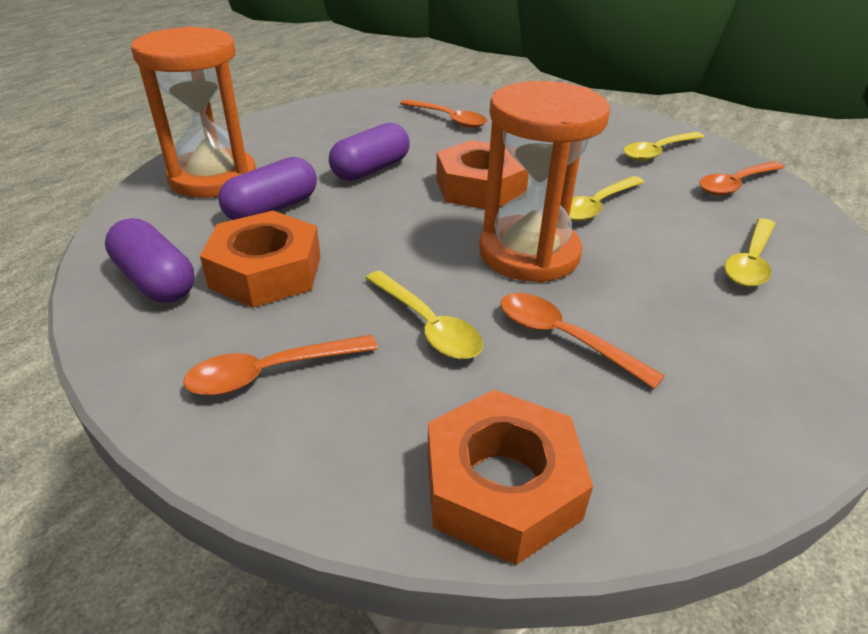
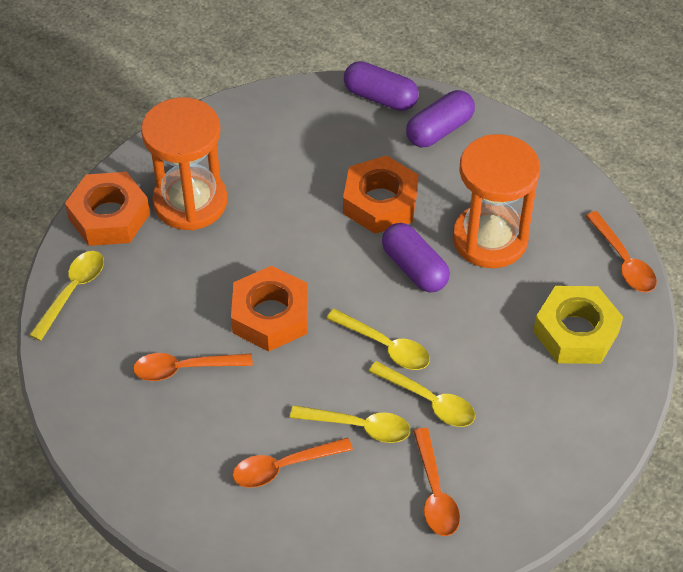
yellow nut: 0 -> 1

